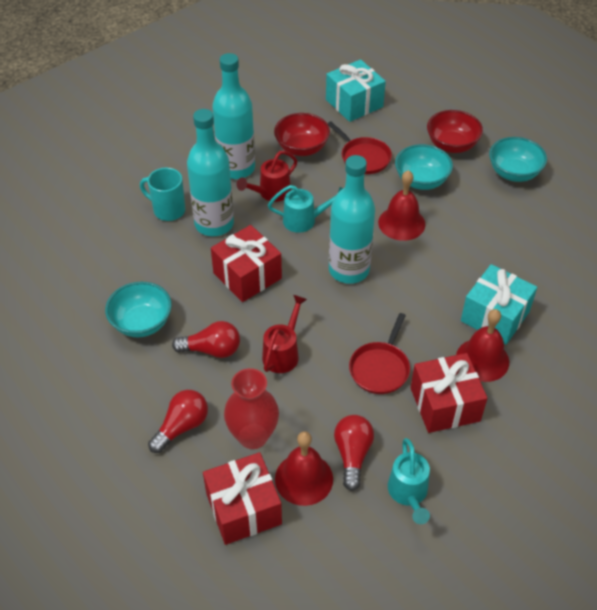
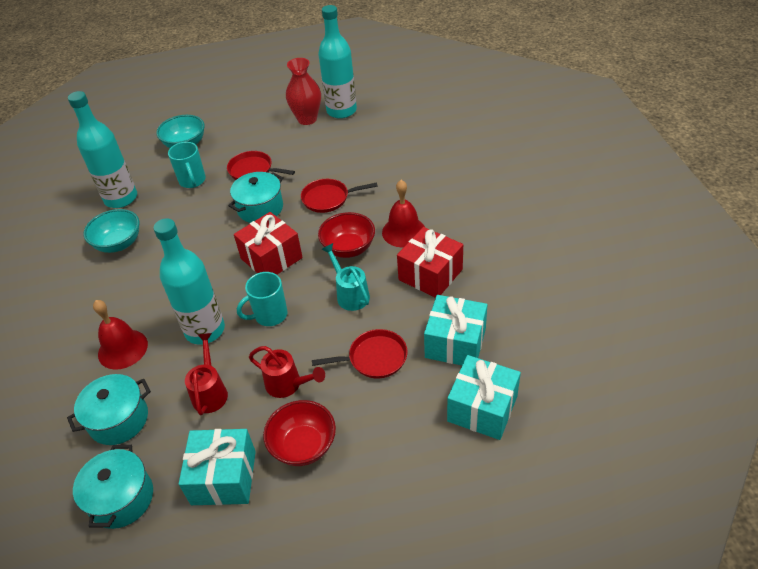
red bell: 3 -> 2
red gift: 3 -> 2
red light bulb: 3 -> 0
red pan: 2 -> 3
turquoise bowl: 3 -> 2
turquoise gift: 2 -> 3
turquoise mug: 1 -> 2
turquoise pot: 0 -> 3
turquoise watering can: 2 -> 1

